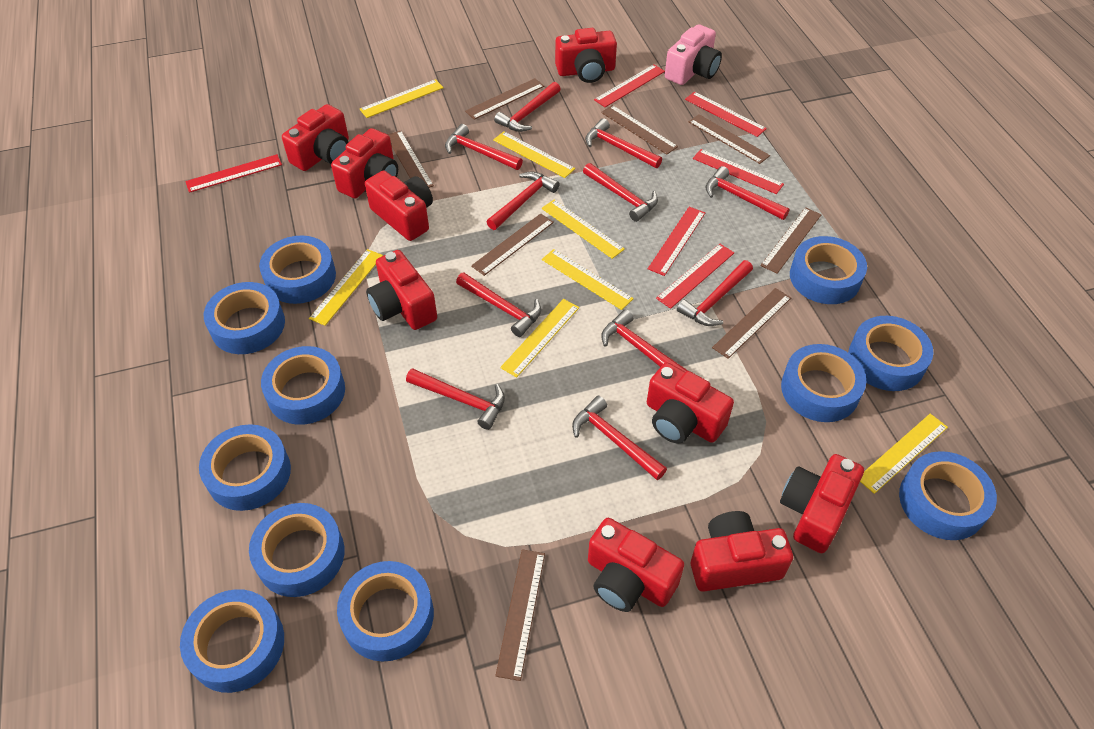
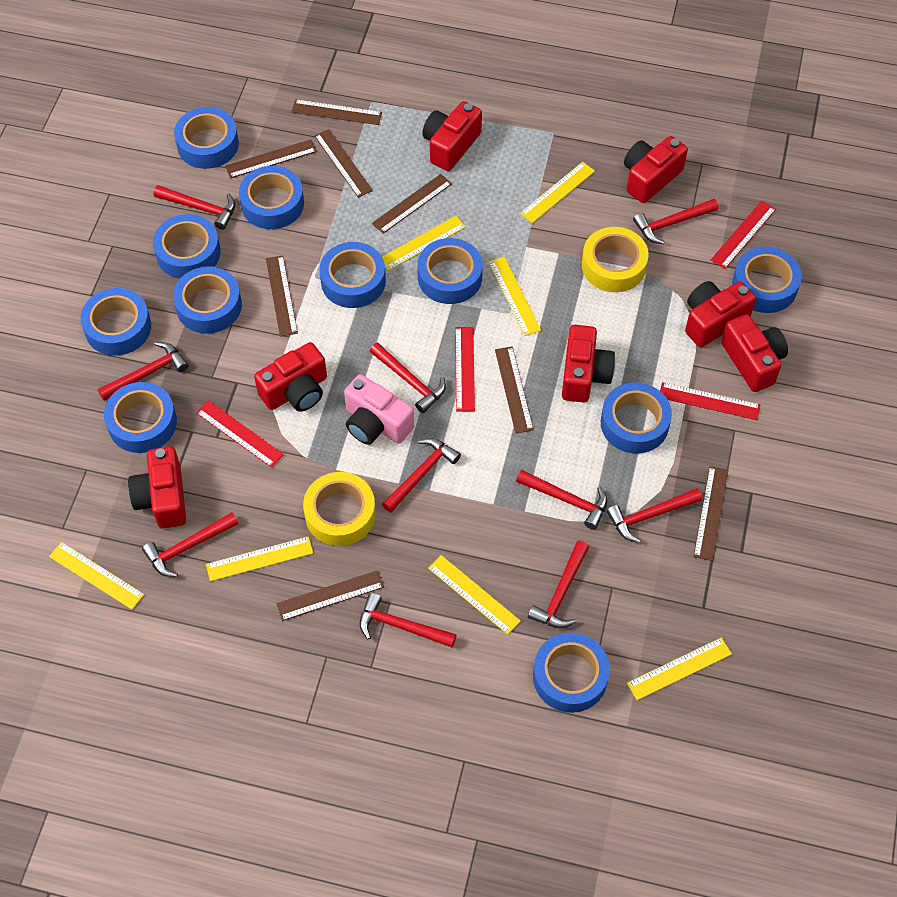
red camera: 9 -> 7
red hammer: 11 -> 10
red ruler: 6 -> 4
yellow tape: 0 -> 2

